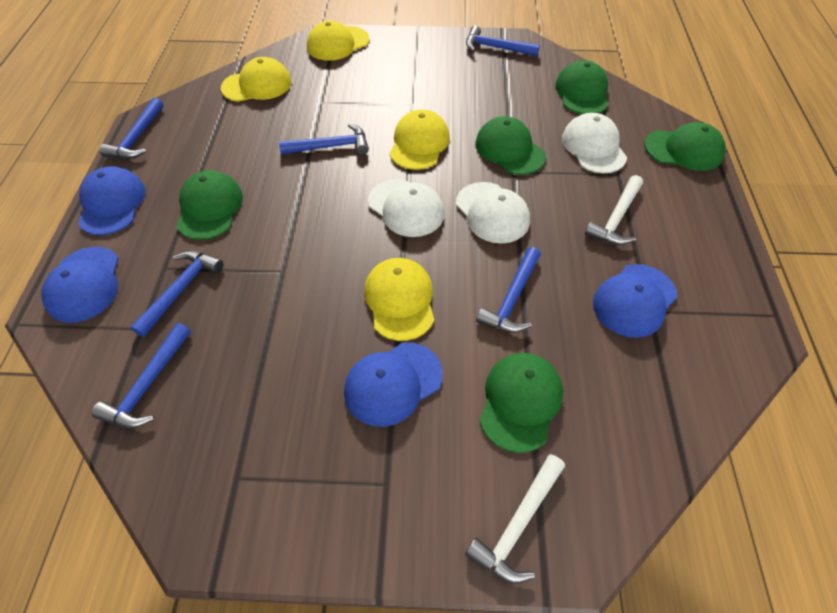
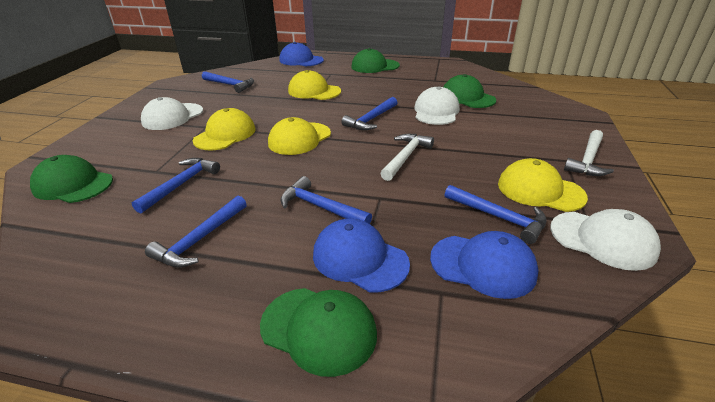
blue cap: 4 -> 3
green cap: 5 -> 4

